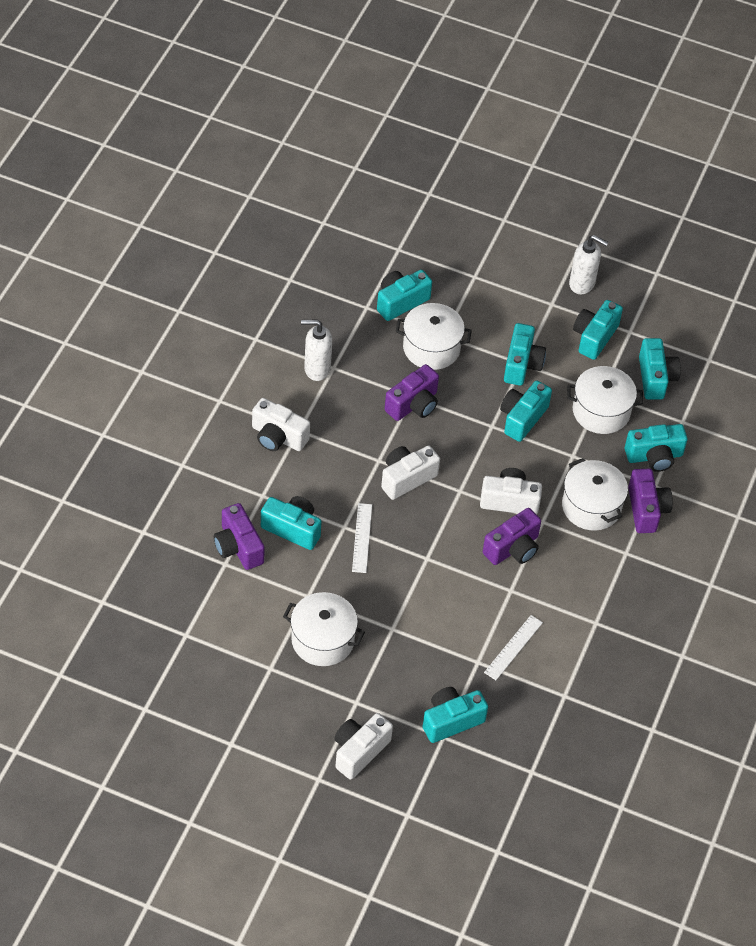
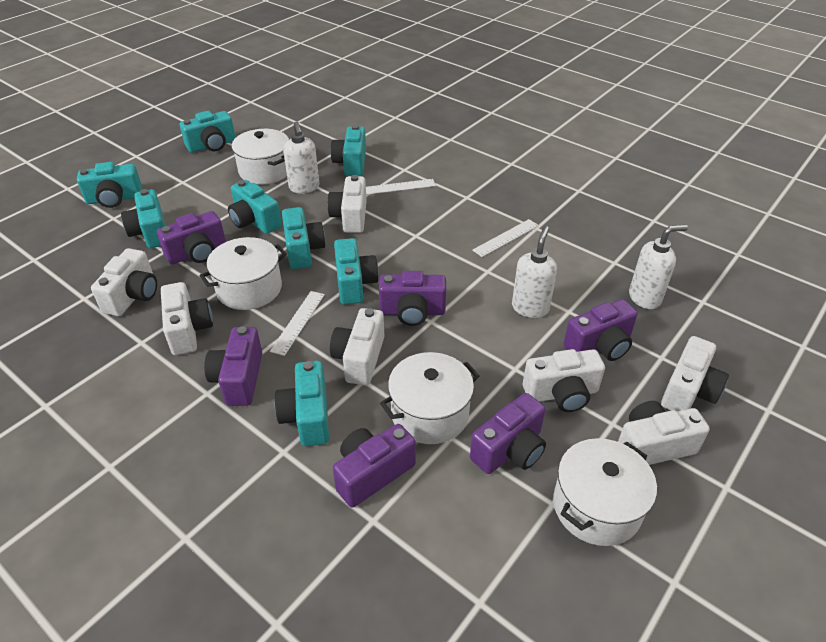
purple camera: 4 -> 6
white camera: 4 -> 7
white ruler: 2 -> 3
white soap dispenser: 2 -> 3

